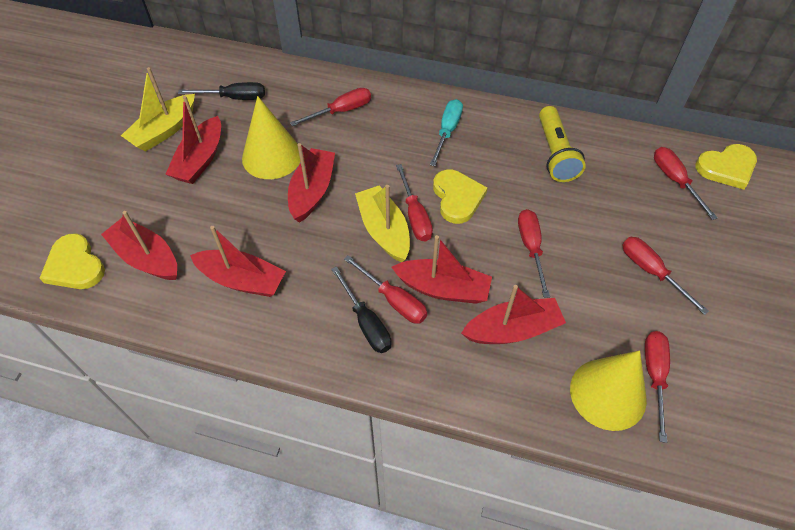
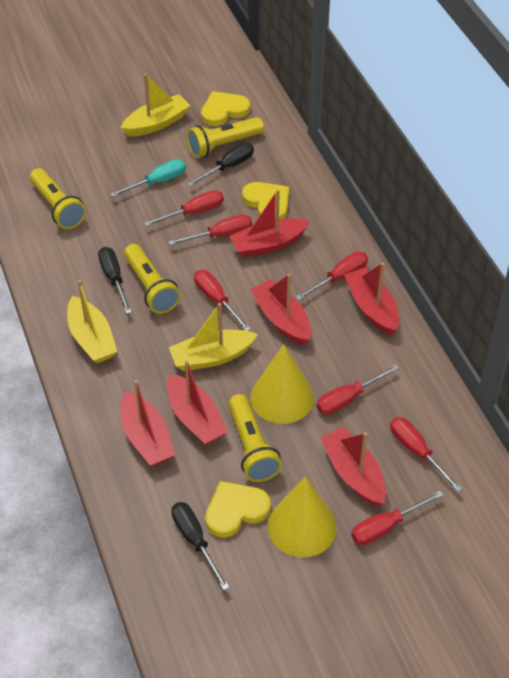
black screwdriver: 2 -> 3
yellow boat: 2 -> 3
yellow flashlight: 1 -> 4

